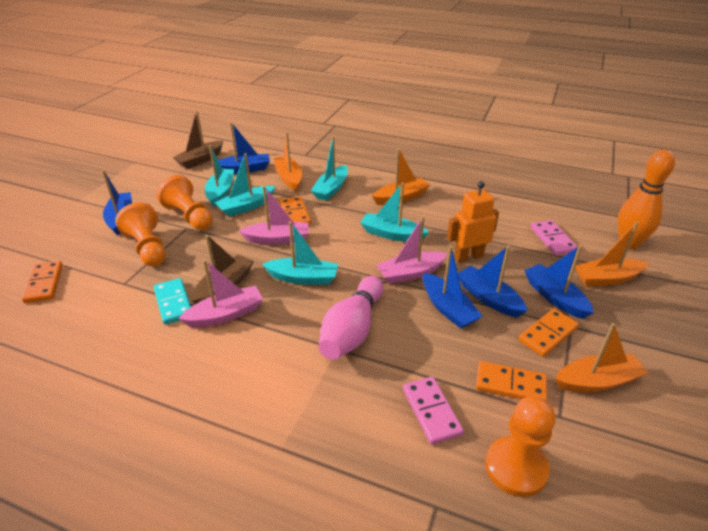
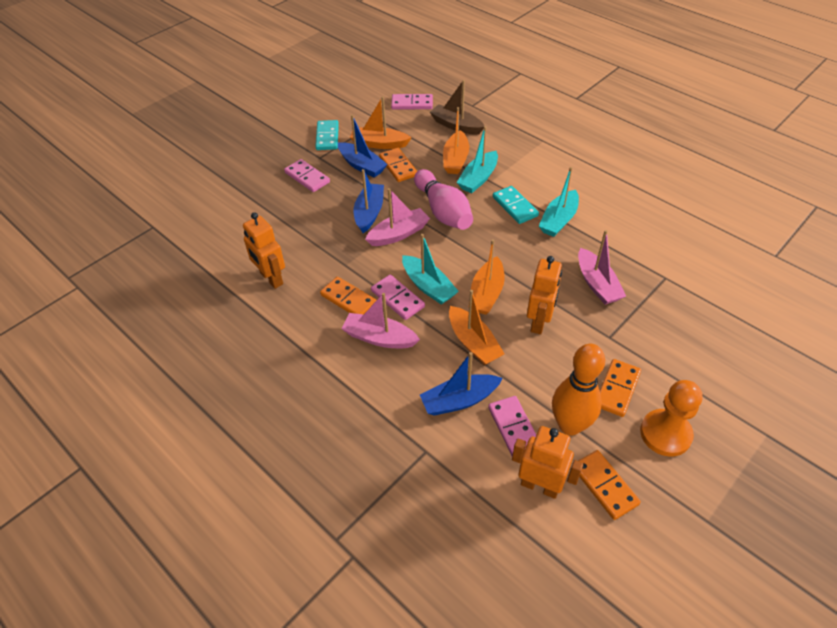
blue boat: 5 -> 3
brown boat: 2 -> 1
orange pawn: 3 -> 1
orange robot: 1 -> 3
pink domino: 2 -> 4
turquoise boat: 5 -> 3
turquoise domino: 1 -> 2

